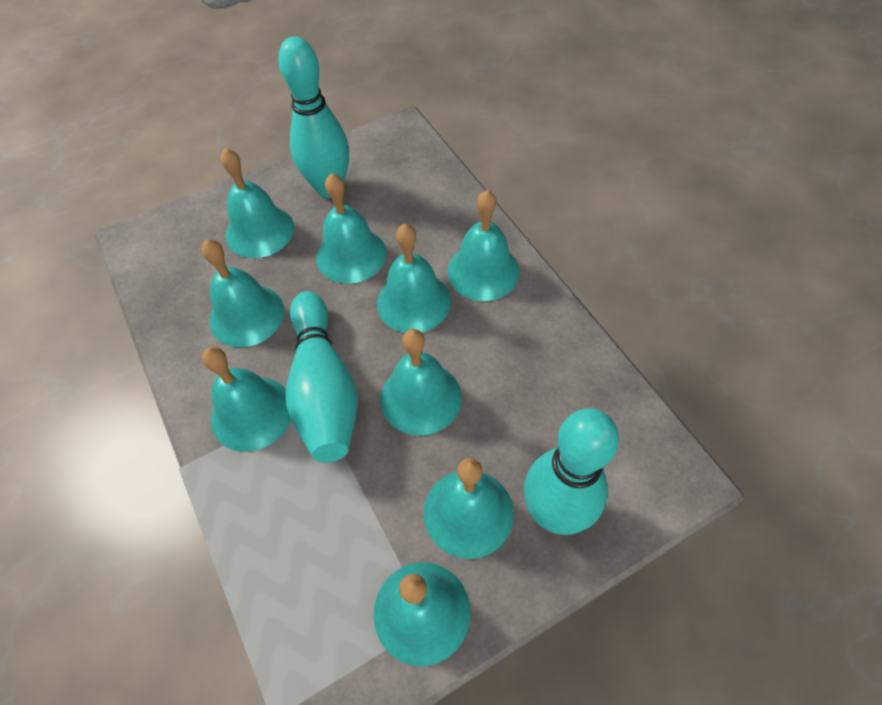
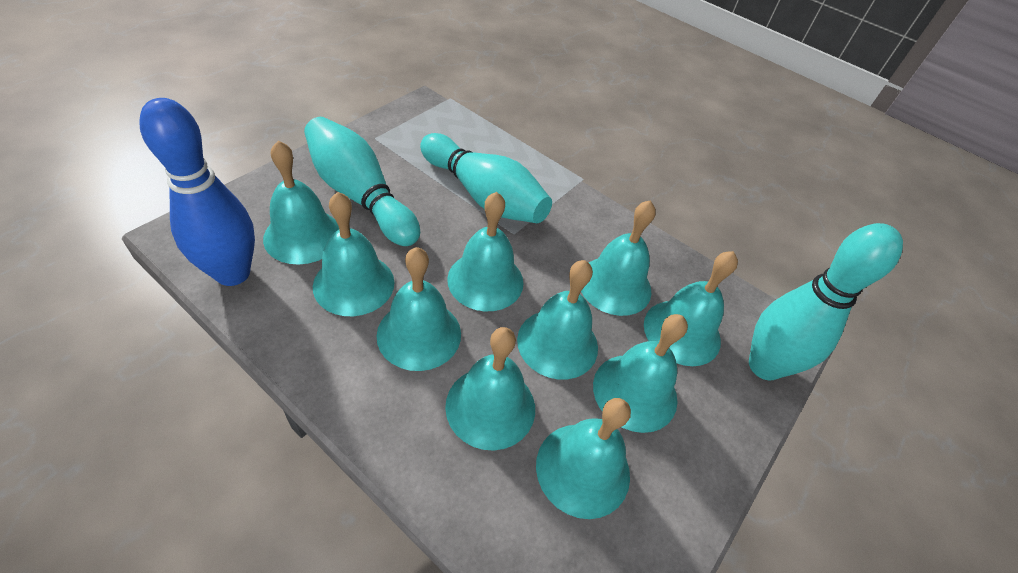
blue bowling pin: 0 -> 1
turquoise bell: 9 -> 10

